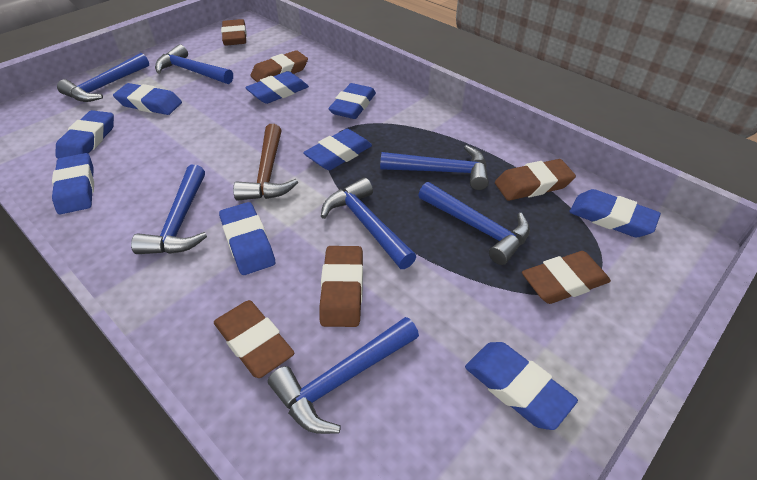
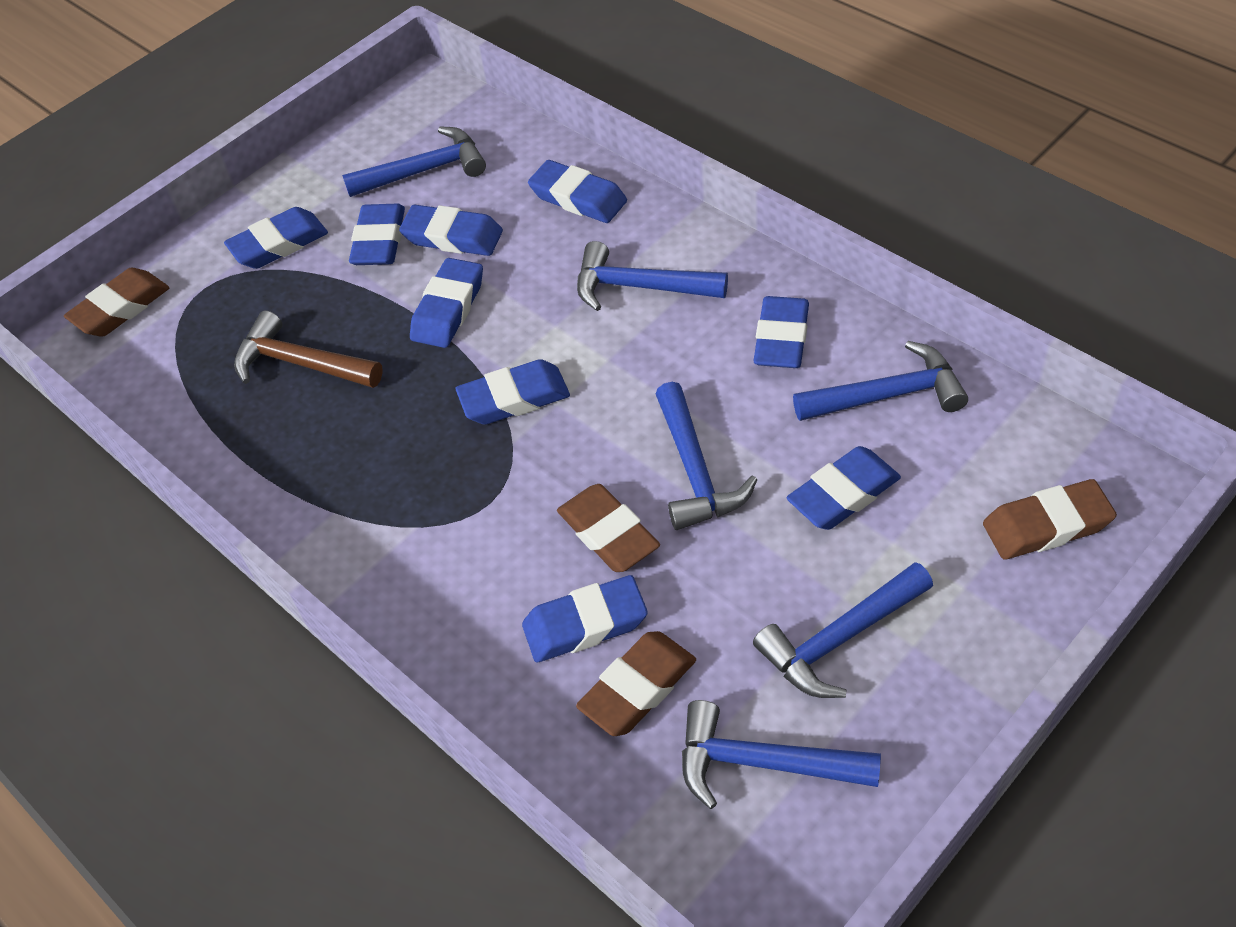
blue hammer: 7 -> 6
brown eraser: 6 -> 4

